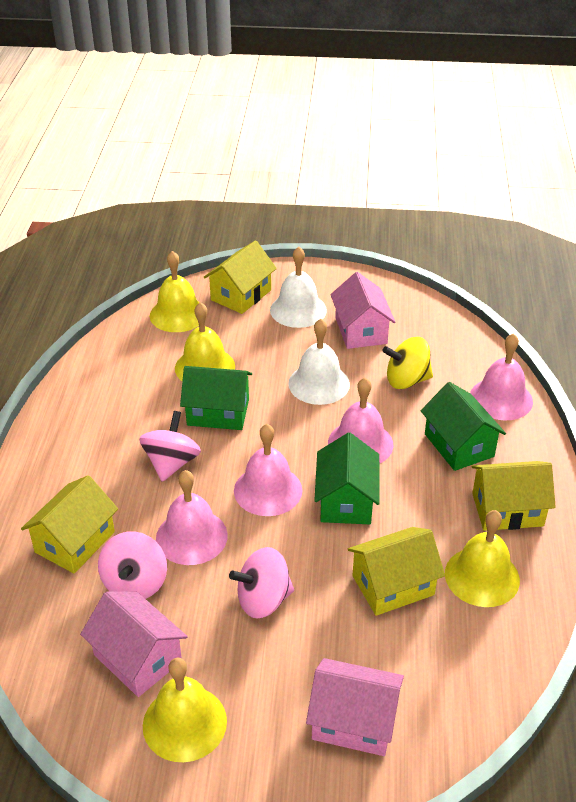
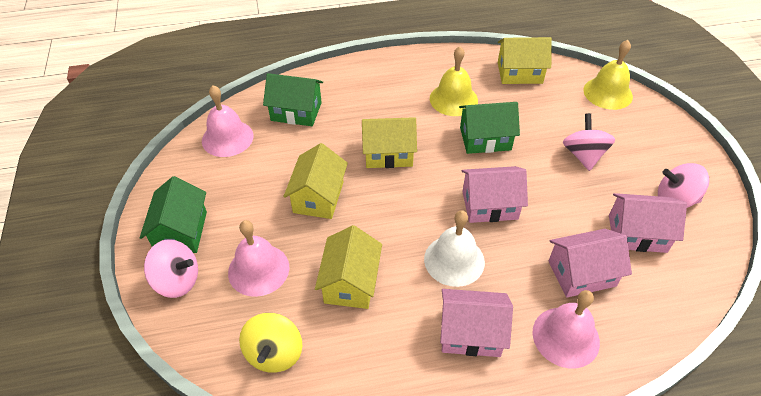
pink bell: 4 -> 3
pink house: 3 -> 4
white bell: 2 -> 1
yellow bell: 4 -> 2

